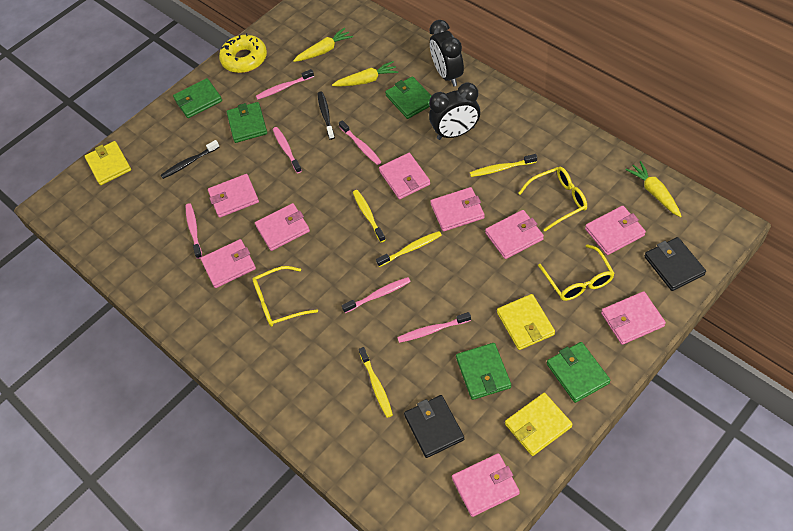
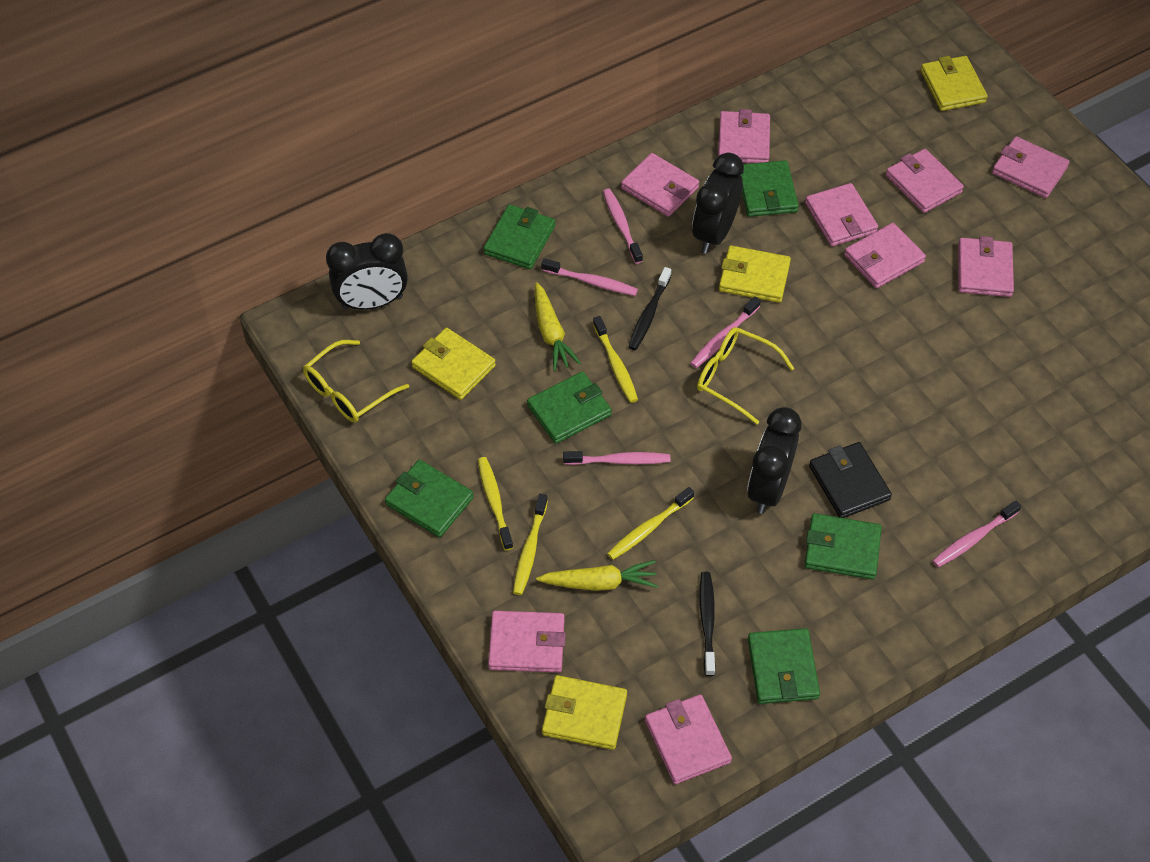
black clock: 2 -> 3
black wallet: 2 -> 1
green wallet: 5 -> 6
pink toothbrush: 6 -> 5
yellow carrot: 3 -> 2
yellow donut: 1 -> 0
yellow glasses: 3 -> 2
yellow wallet: 3 -> 4

